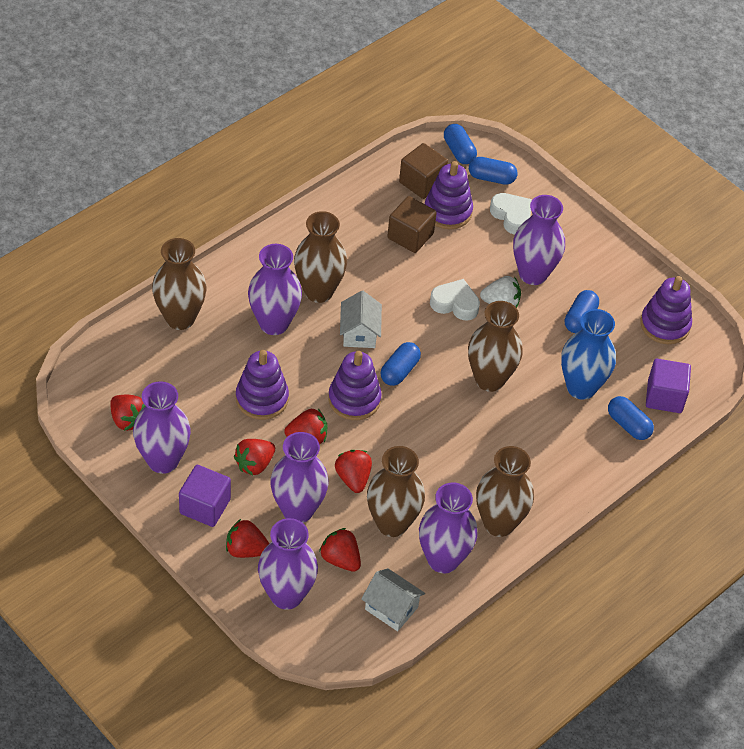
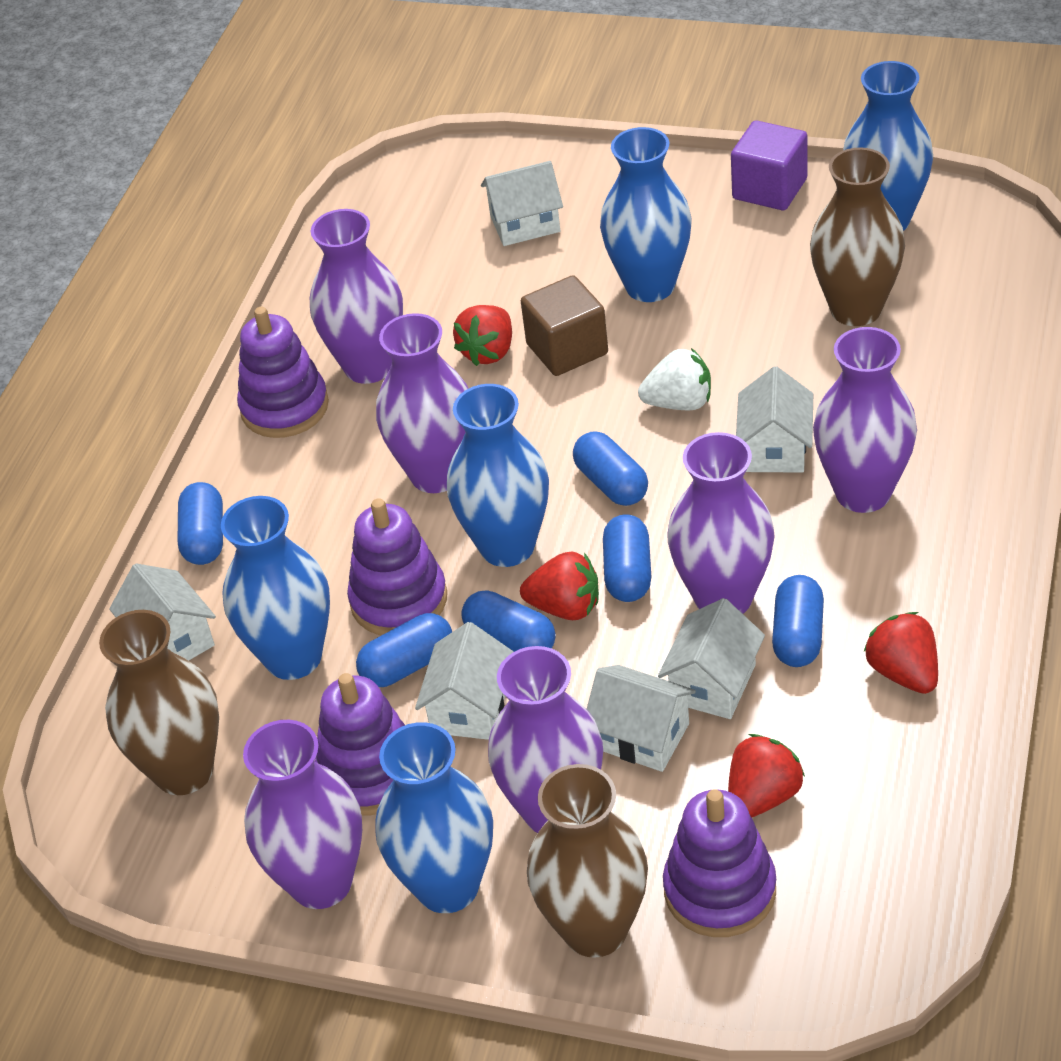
blue capsule: 5 -> 6
blue vase: 1 -> 5
brown cube: 2 -> 1
brown vase: 5 -> 3
purple cube: 2 -> 1
red strawberry: 6 -> 4
white heart: 2 -> 0
white house: 2 -> 6

